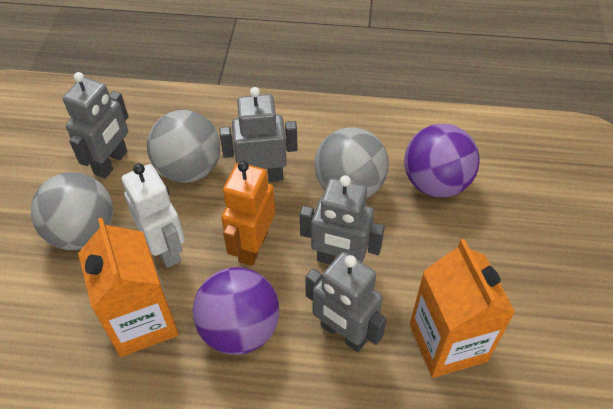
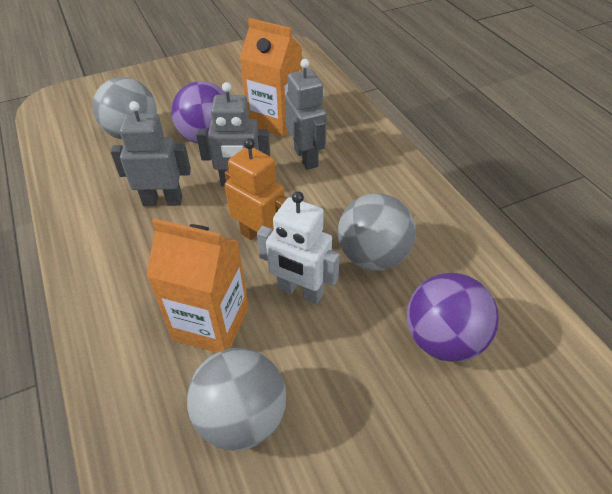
grey robot: 4 -> 3

